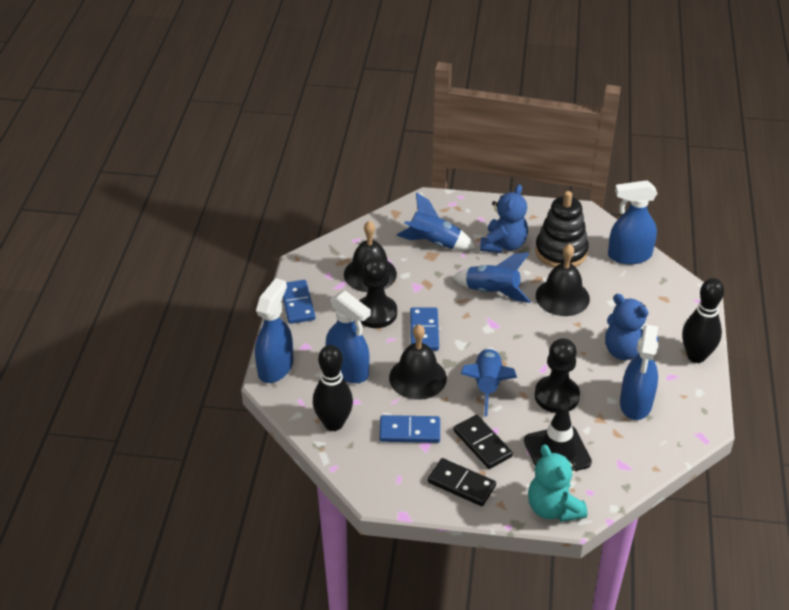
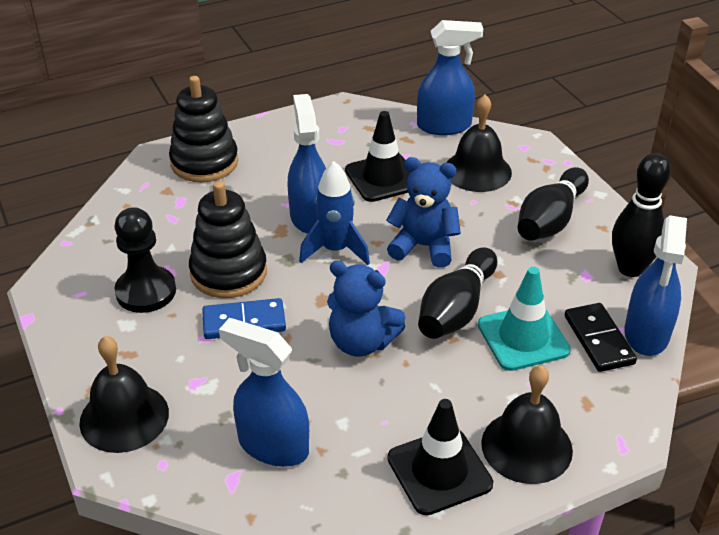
black bowling pin: 2 -> 3
black domino: 2 -> 1
black pawn: 2 -> 1
black stacking toy: 1 -> 2
black traffic cone: 1 -> 2
blue domino: 3 -> 1
blue rocket: 3 -> 1
turquoise teddy bear: 1 -> 0
turquoise traffic cone: 0 -> 1

